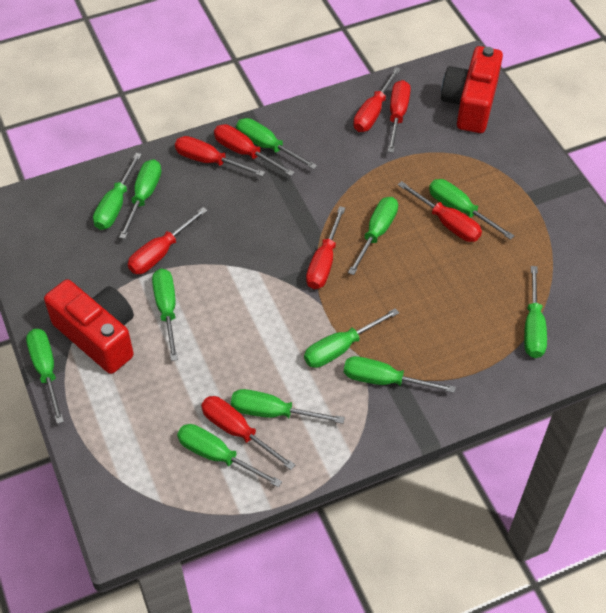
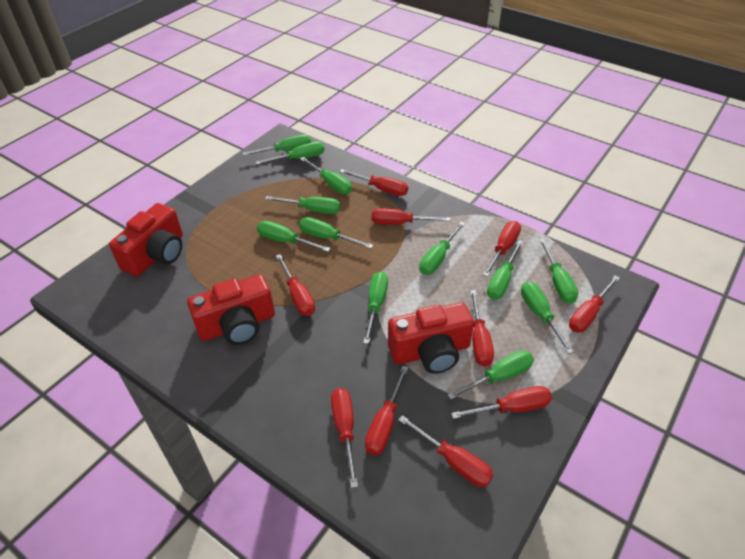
red camera: 2 -> 3
red screwdriver: 8 -> 10

